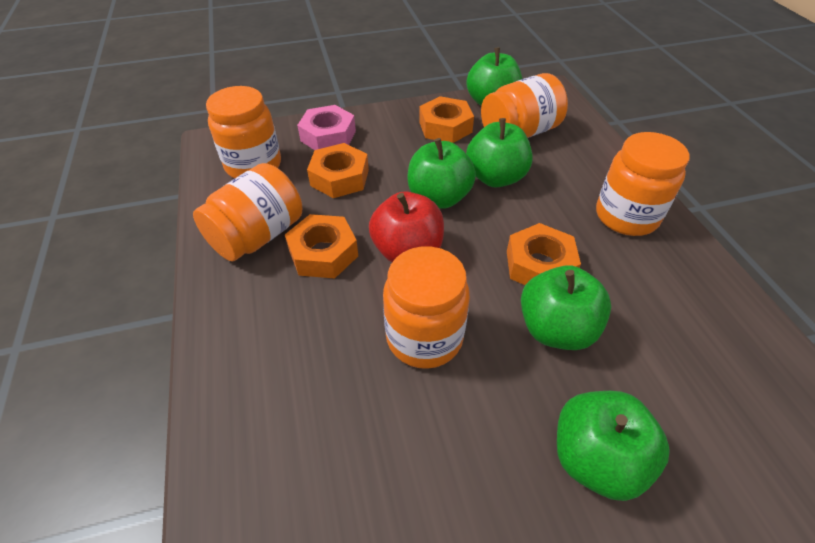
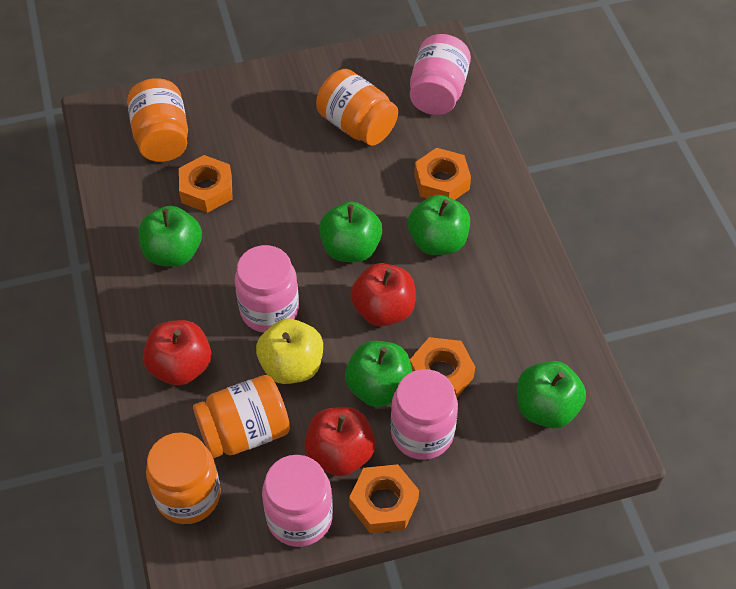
orange jar: 5 -> 4
pink jar: 0 -> 4
pink nut: 1 -> 0
red apple: 1 -> 3
yellow apple: 0 -> 1

